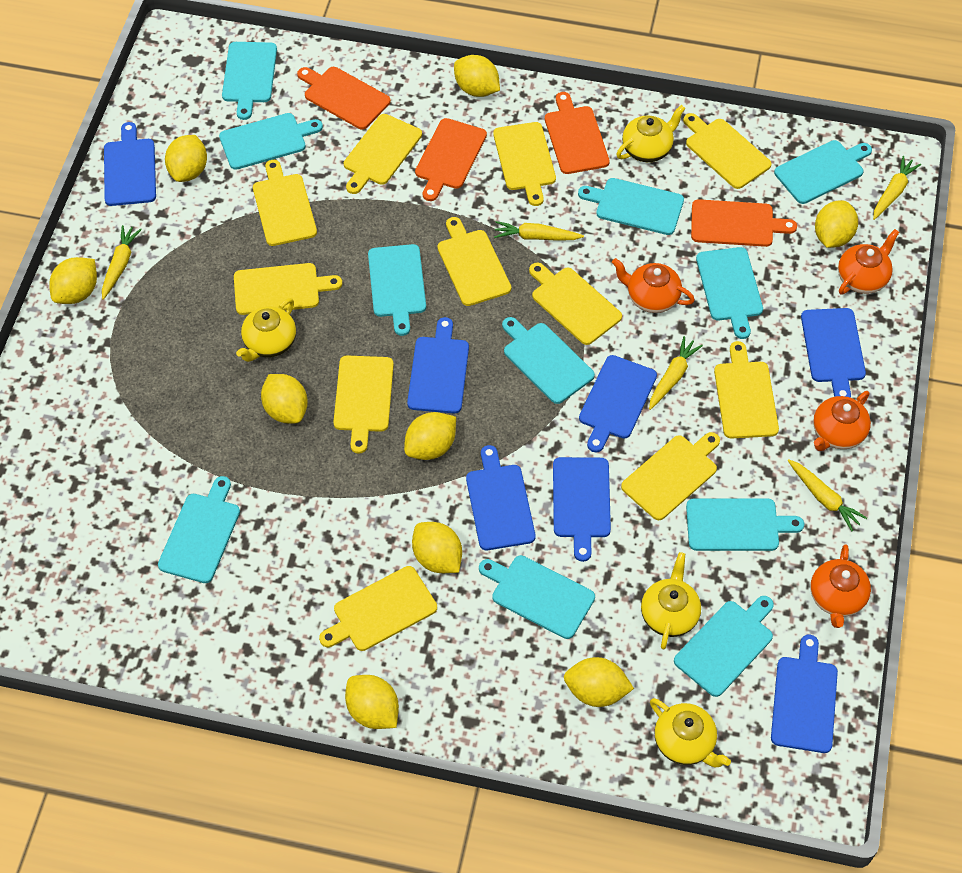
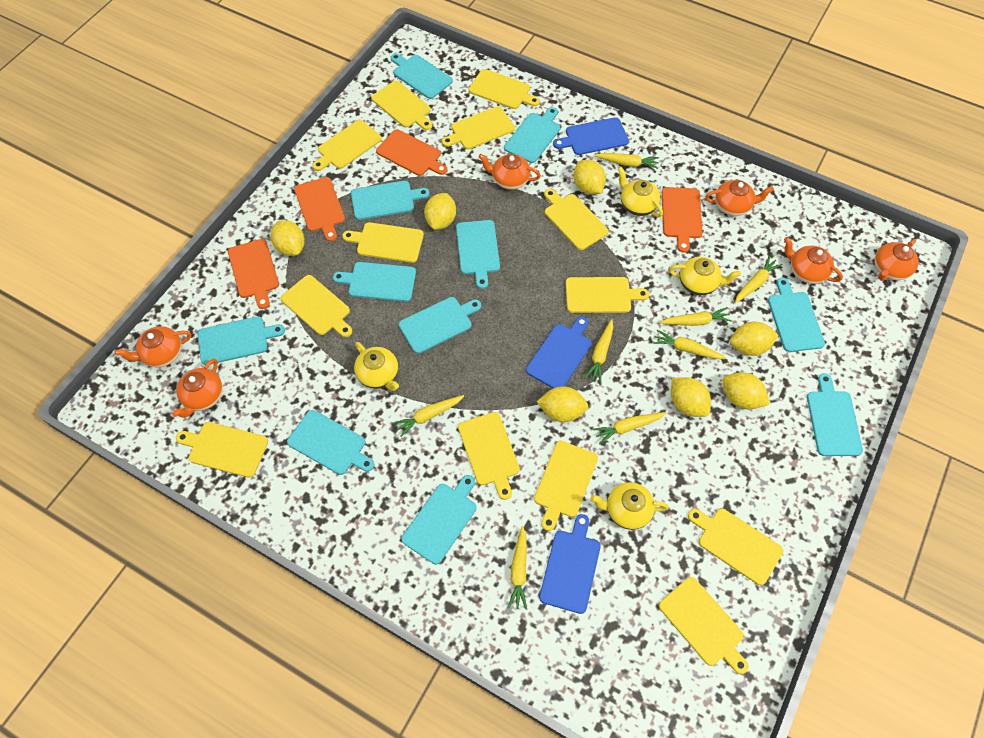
blue cutting board: 7 -> 3
orange teapot: 4 -> 6
yellow carrot: 5 -> 8
yellow cutting board: 11 -> 13
yellow lemon: 9 -> 7

